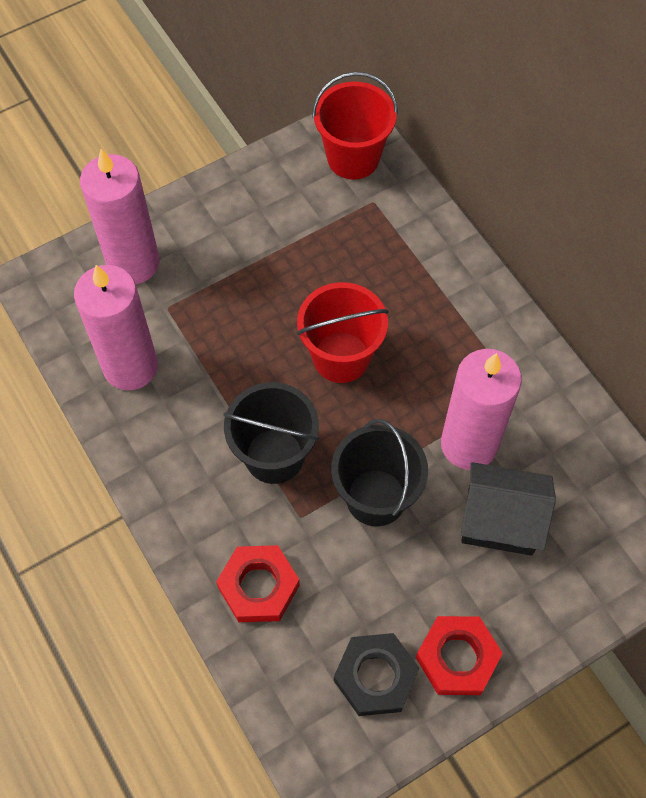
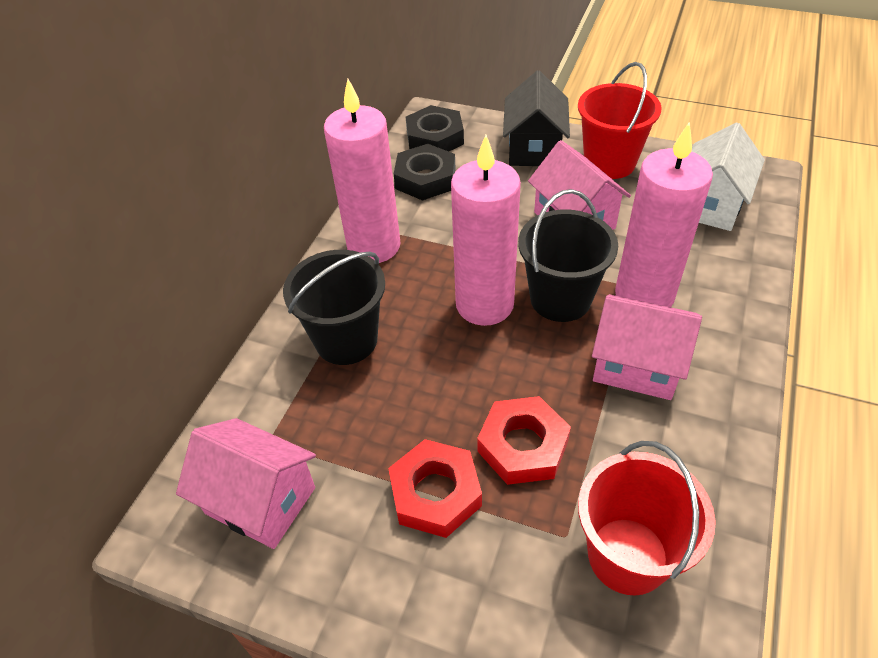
black nut: 1 -> 2
pink house: 0 -> 3
white house: 0 -> 1

